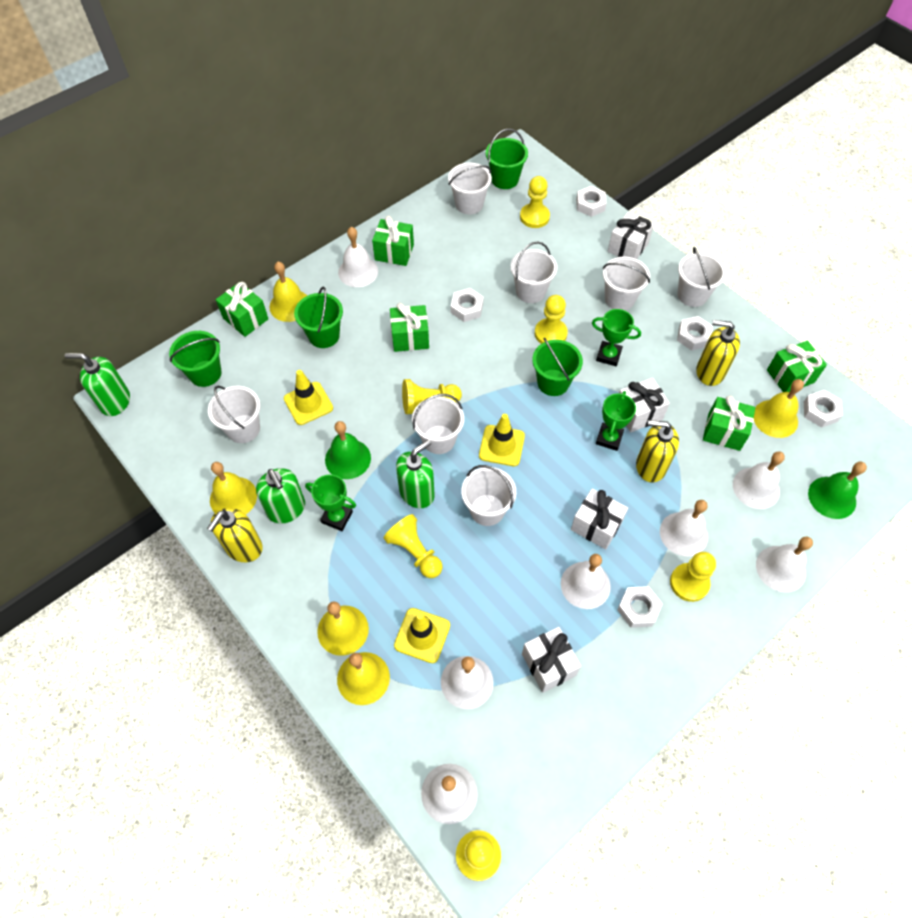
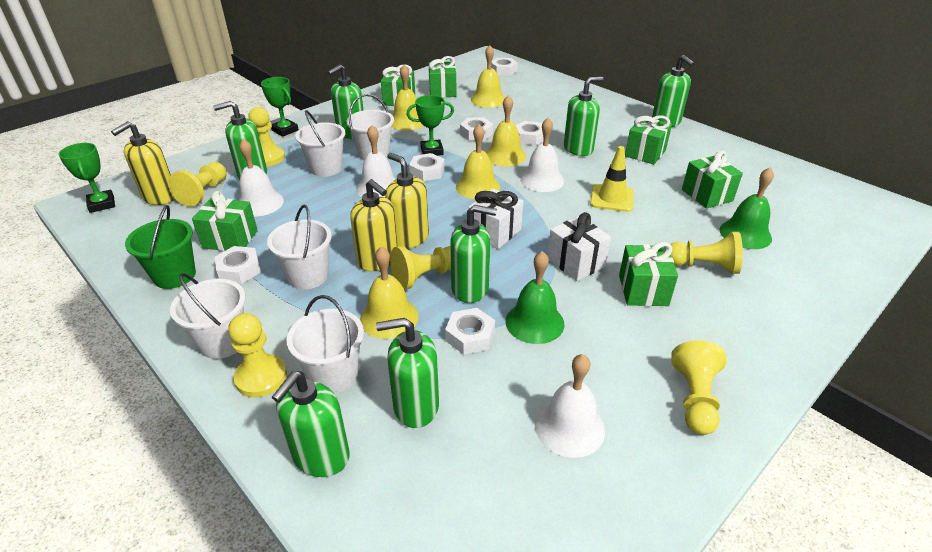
green bucket: 4 -> 1
green gift: 5 -> 6
green soap dispenser: 3 -> 7
white bell: 7 -> 4
white bucket: 7 -> 5
white gift: 4 -> 2
white nut: 5 -> 6
yellow traffic cone: 3 -> 1

